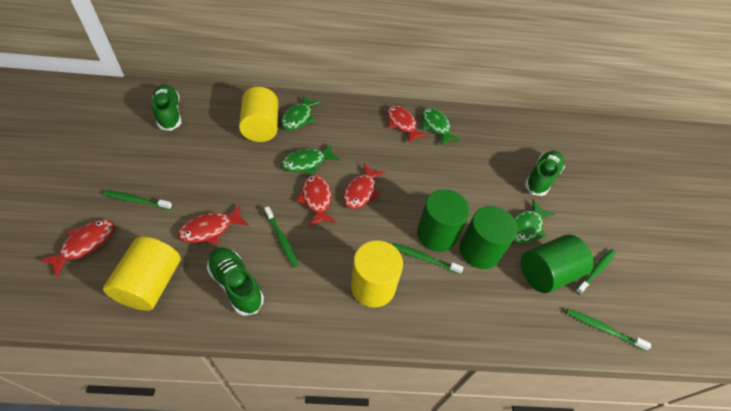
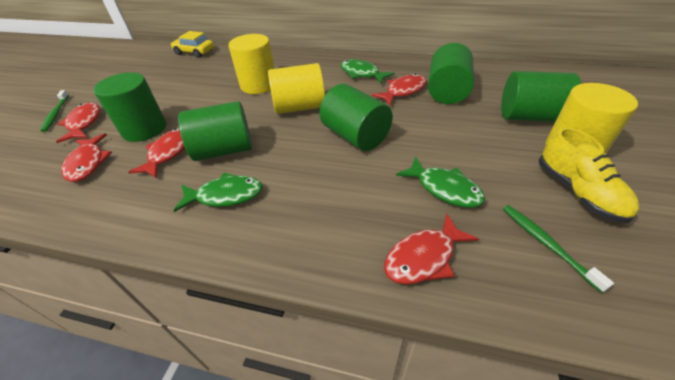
green cylinder: 3 -> 5
green fish: 4 -> 3
green shoe: 3 -> 0
green toothbrush: 5 -> 2
yellow car: 0 -> 1
yellow shoe: 0 -> 1

